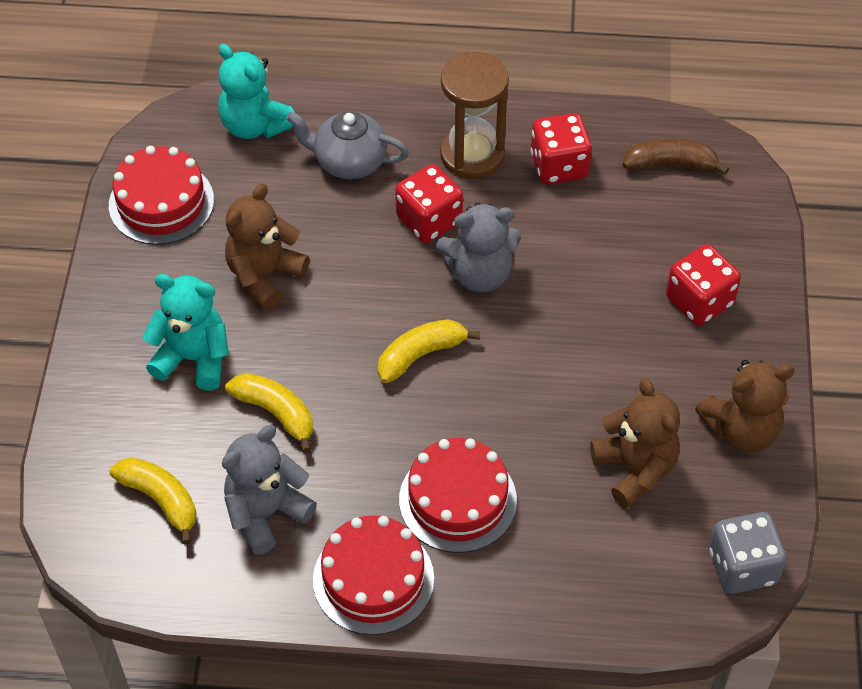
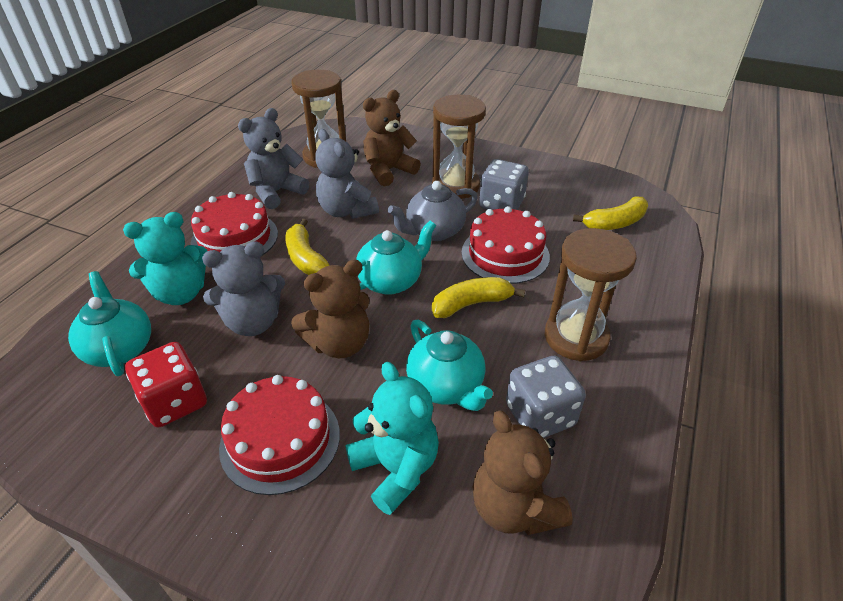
brown banana: 1 -> 0
brown hourglass: 1 -> 3
grey dice: 1 -> 2
grey teddy bear: 2 -> 3
red dice: 3 -> 1
turquoise teapot: 0 -> 3

